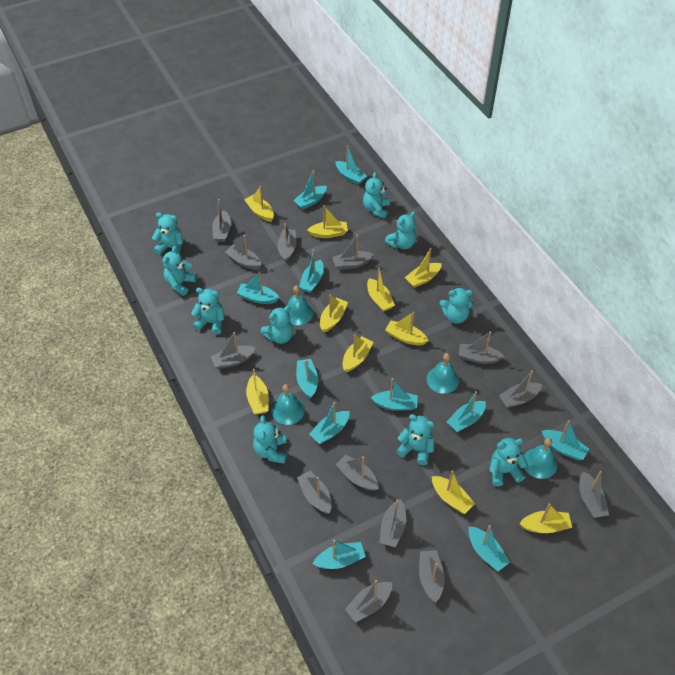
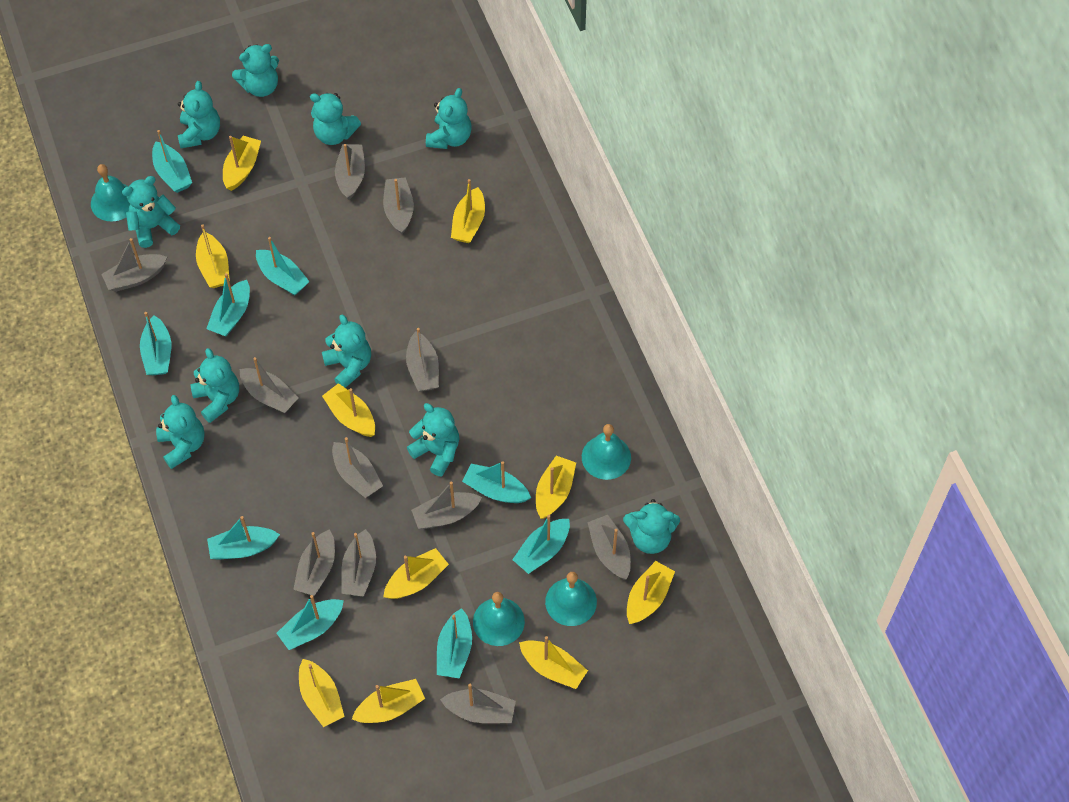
grey boat: 13 -> 11
turquoise boat: 11 -> 9

